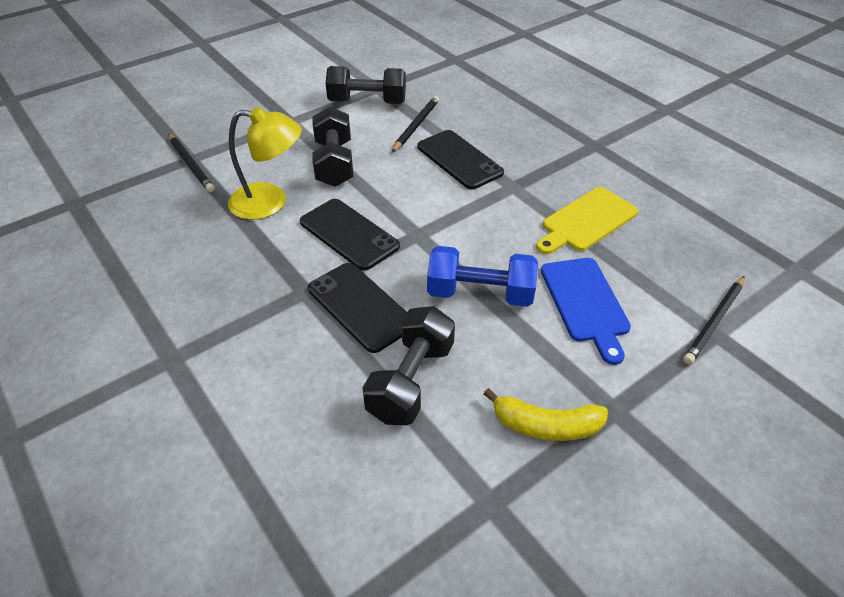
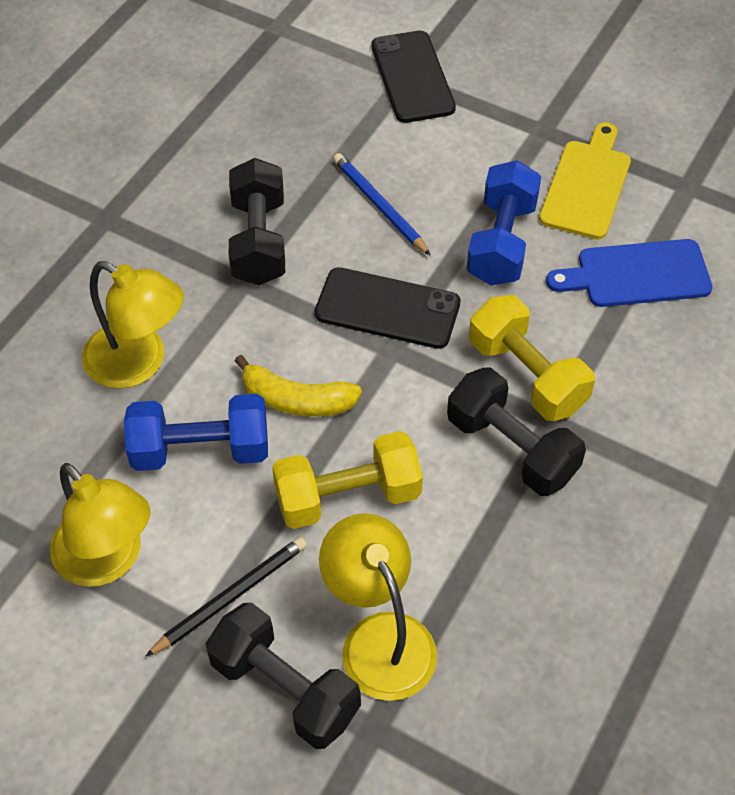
black pencil: 3 -> 1
black phone: 3 -> 2
blue dumbbell: 1 -> 2
blue pencil: 0 -> 1
yellow dumbbell: 0 -> 2
yellow lamp: 1 -> 3

